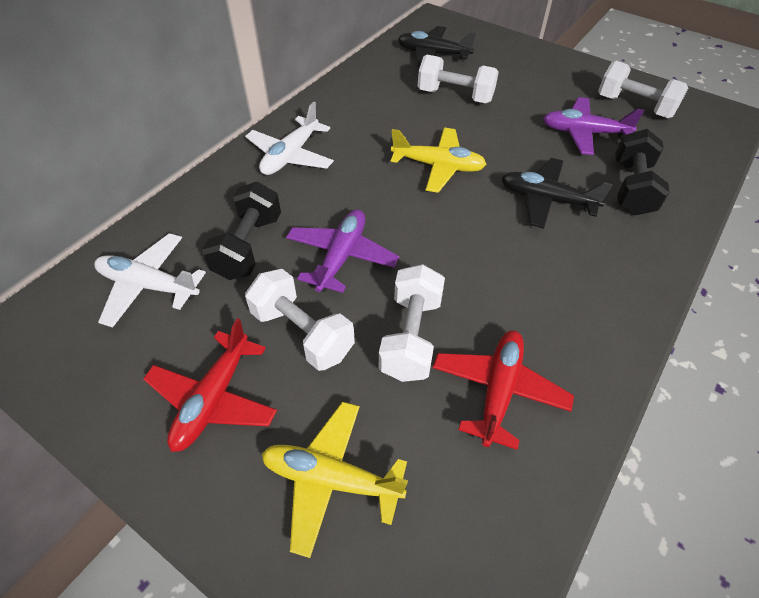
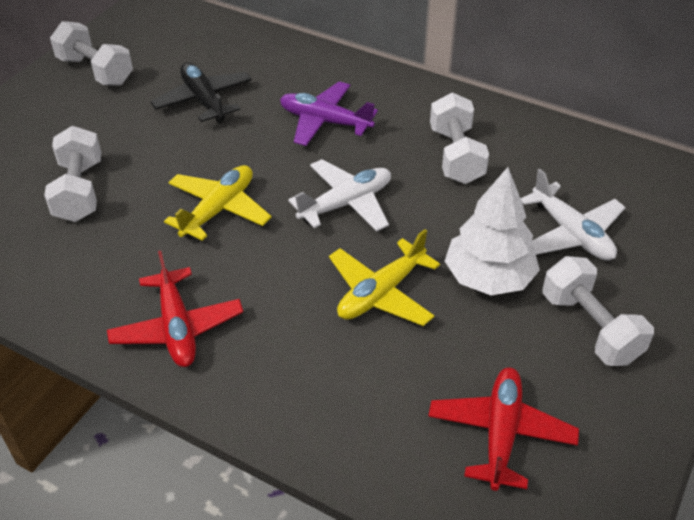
black dumbbell: 2 -> 0
black plane: 2 -> 1
purple plane: 2 -> 1
white tree: 0 -> 1

